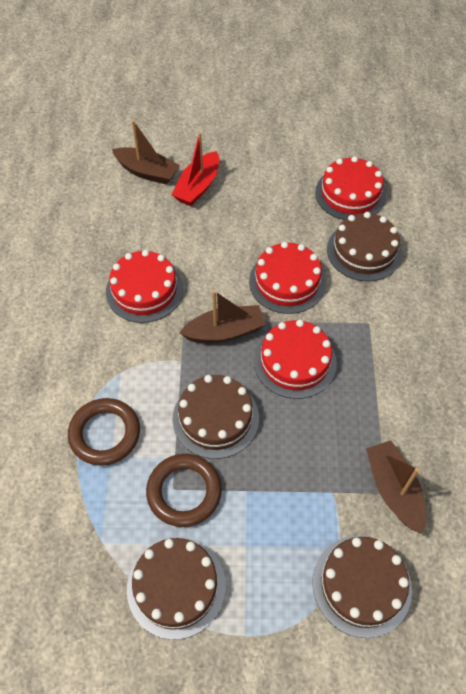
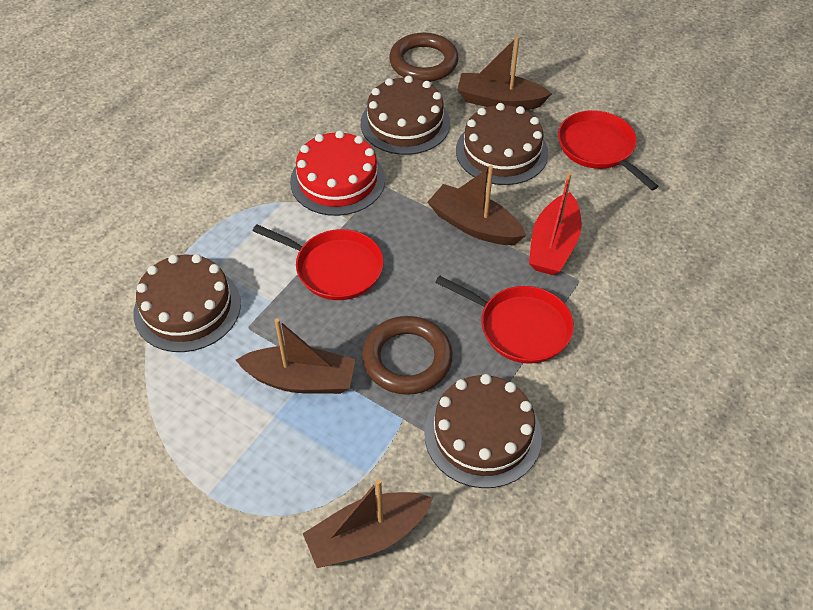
brown boat: 3 -> 4
red cake: 4 -> 1
red pan: 0 -> 3

